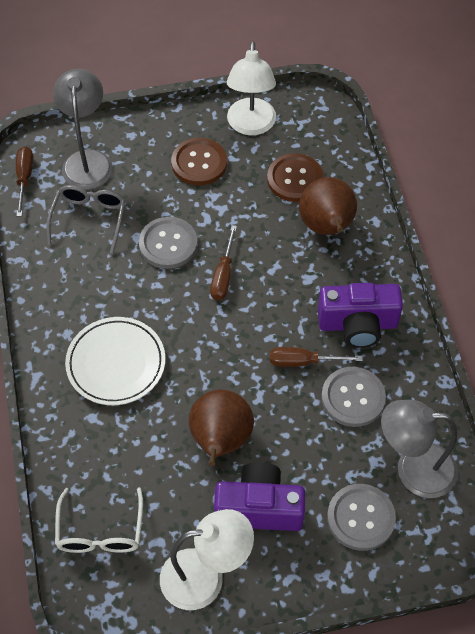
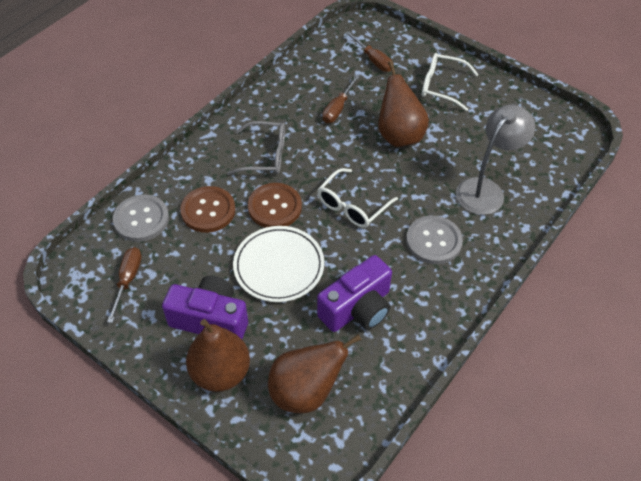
brown pear: 2 -> 3
grey button: 3 -> 2
grey lamp: 2 -> 1
white glasses: 1 -> 2
white lamp: 2 -> 0

